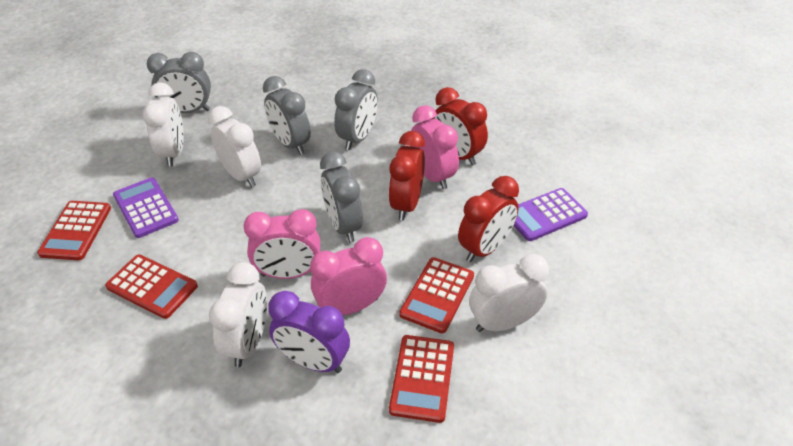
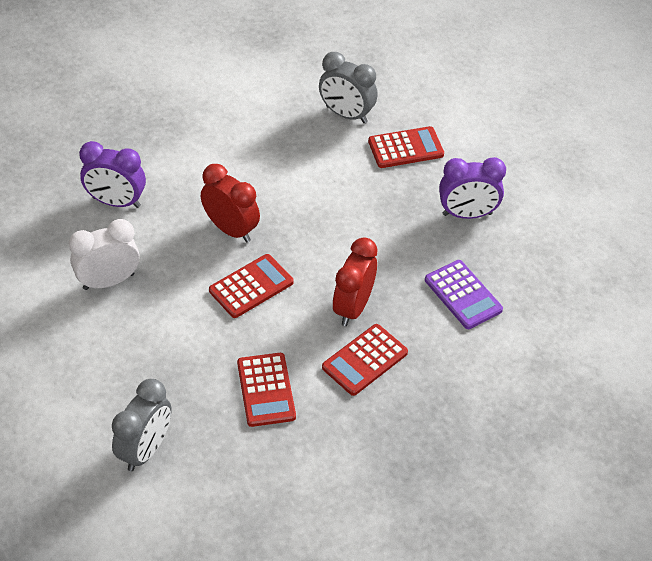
grey clock: 4 -> 2
pink clock: 3 -> 0
purple calculator: 2 -> 1
purple clock: 1 -> 2
red clock: 3 -> 2
white clock: 4 -> 1

